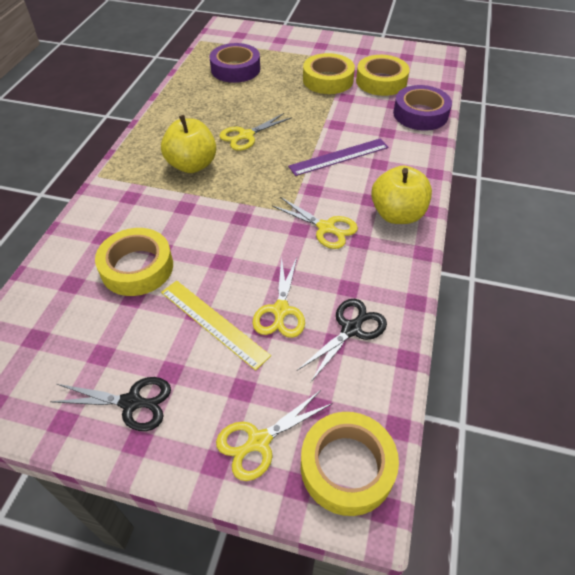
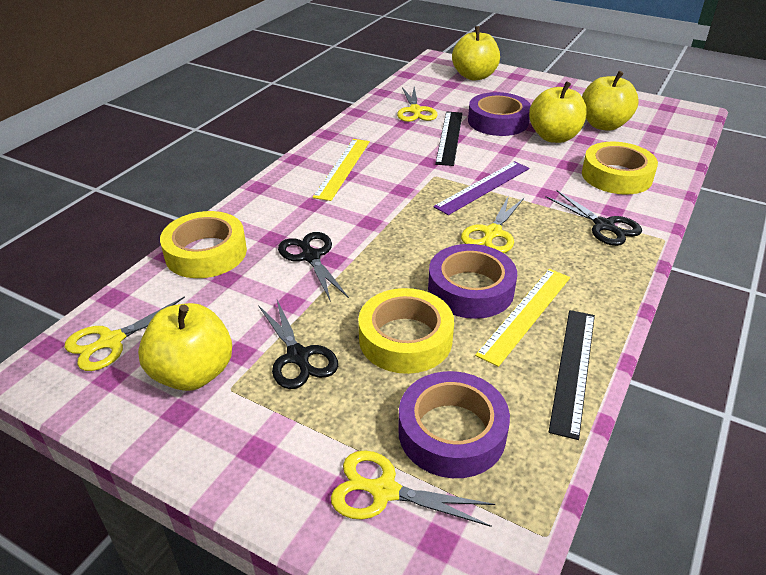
black ruler: 0 -> 2
black scissors: 2 -> 3
purple tape: 2 -> 3
yellow apple: 2 -> 4
yellow ruler: 1 -> 2
yellow tape: 4 -> 3

